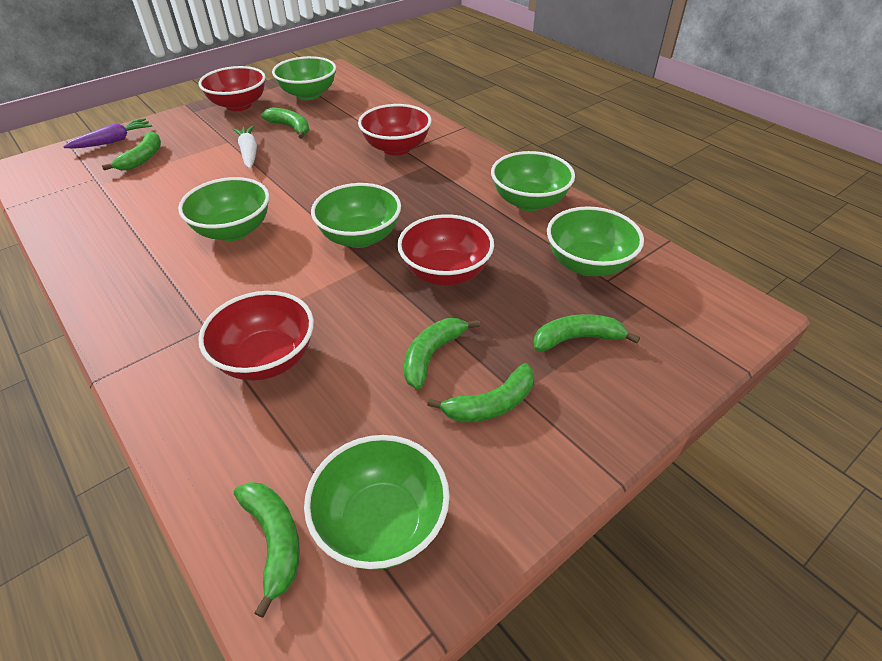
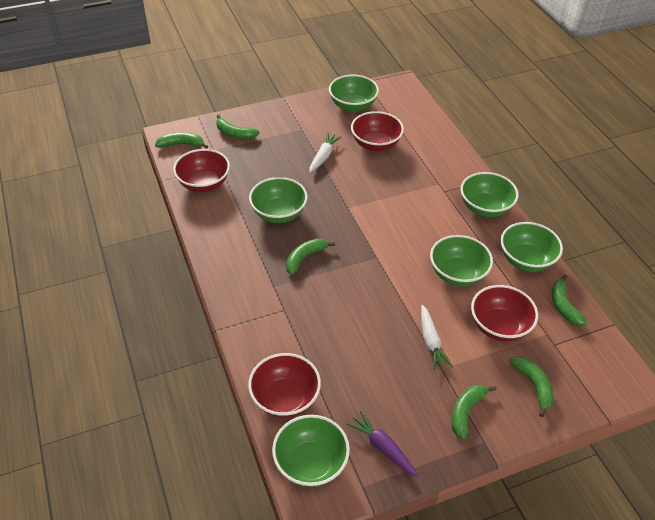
white carrot: 1 -> 2

